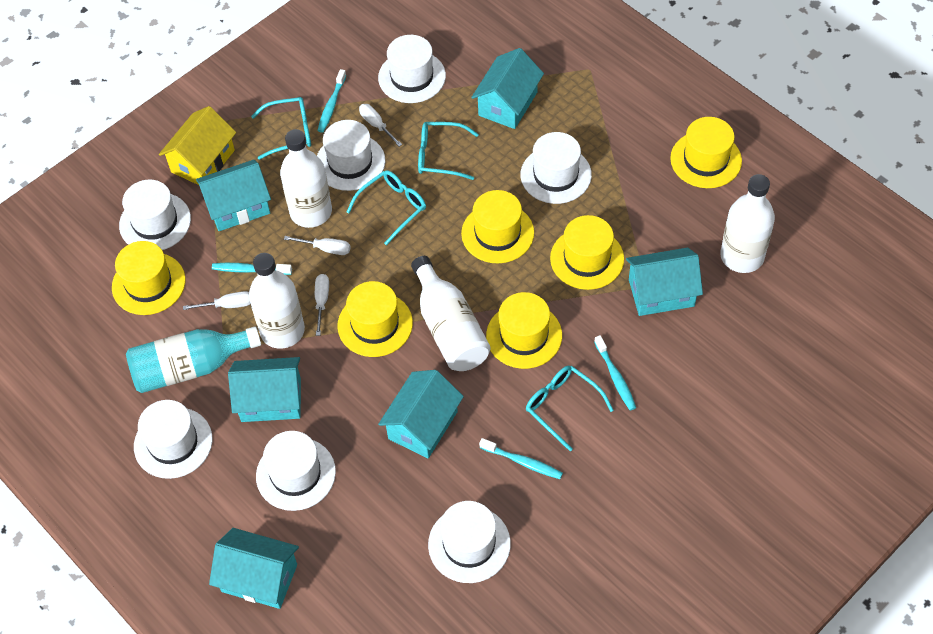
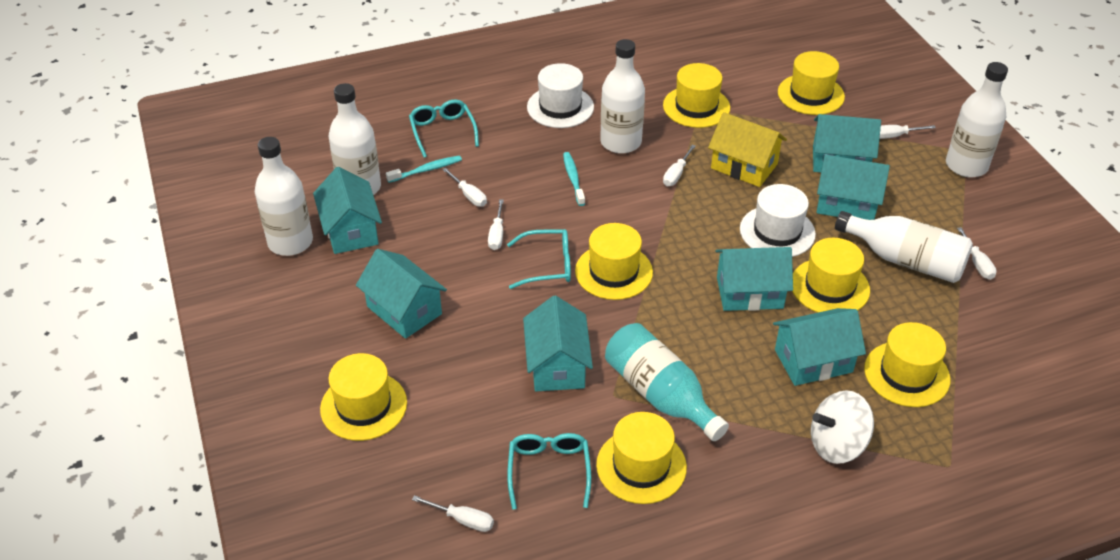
turquoise glasses: 4 -> 3
turquoise house: 6 -> 7
turquoise toothbrush: 4 -> 2
white bottle: 4 -> 5
white hat: 7 -> 2
white screwdriver: 4 -> 6
white spinning top: 0 -> 1
yellow hat: 6 -> 7

